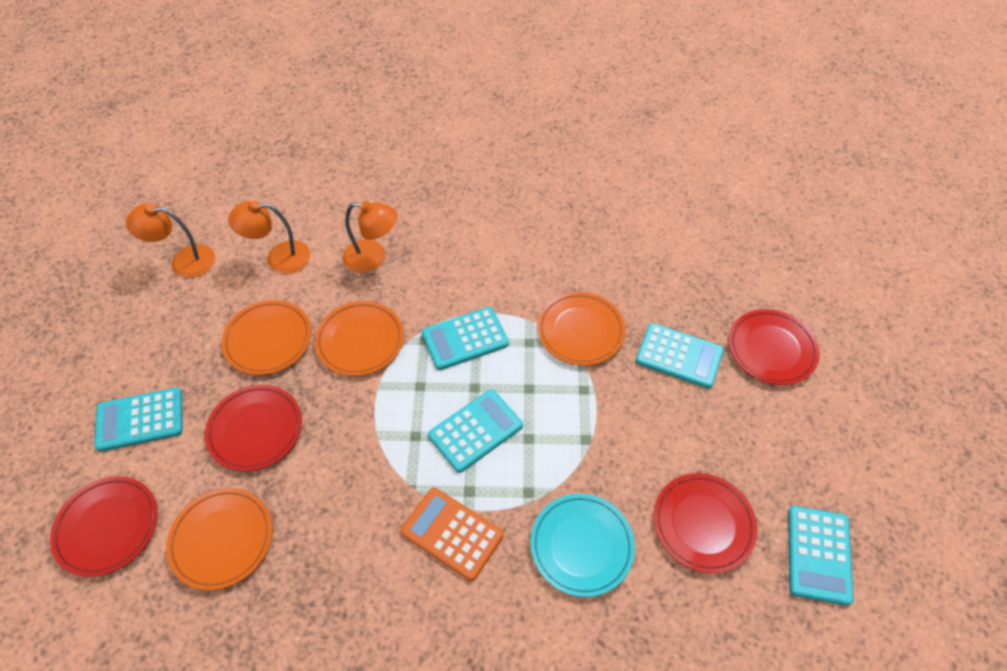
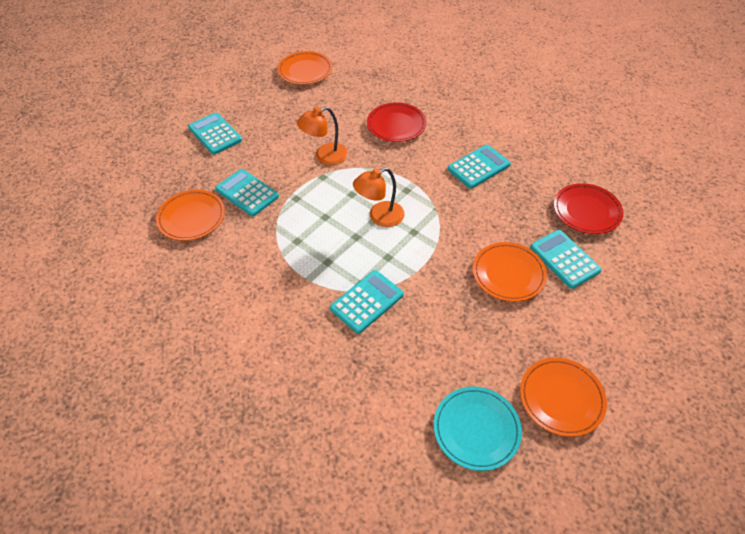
orange calculator: 1 -> 0
orange lamp: 3 -> 2
red plate: 4 -> 2

